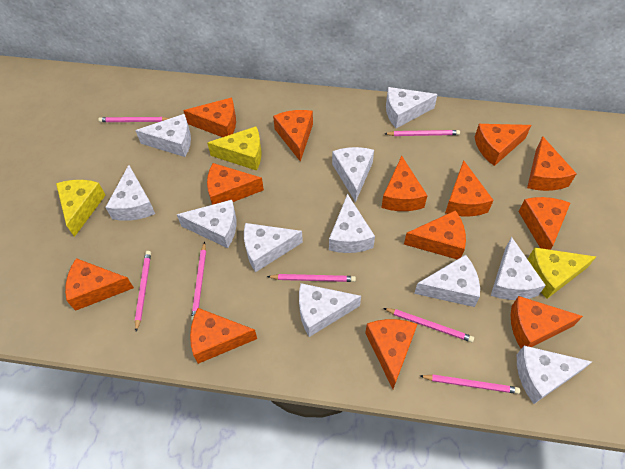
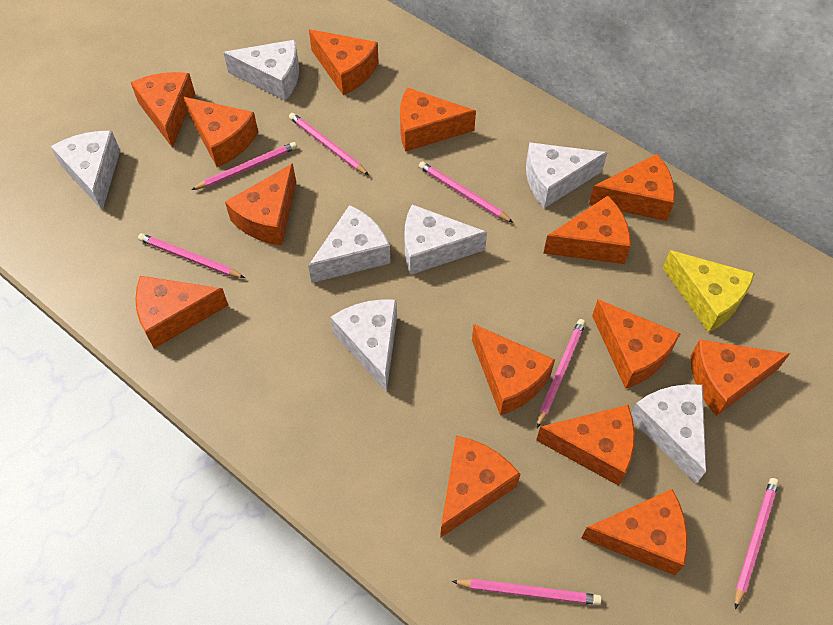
orange cheese: 13 -> 14
white cheese: 11 -> 7
yellow cheese: 3 -> 1

